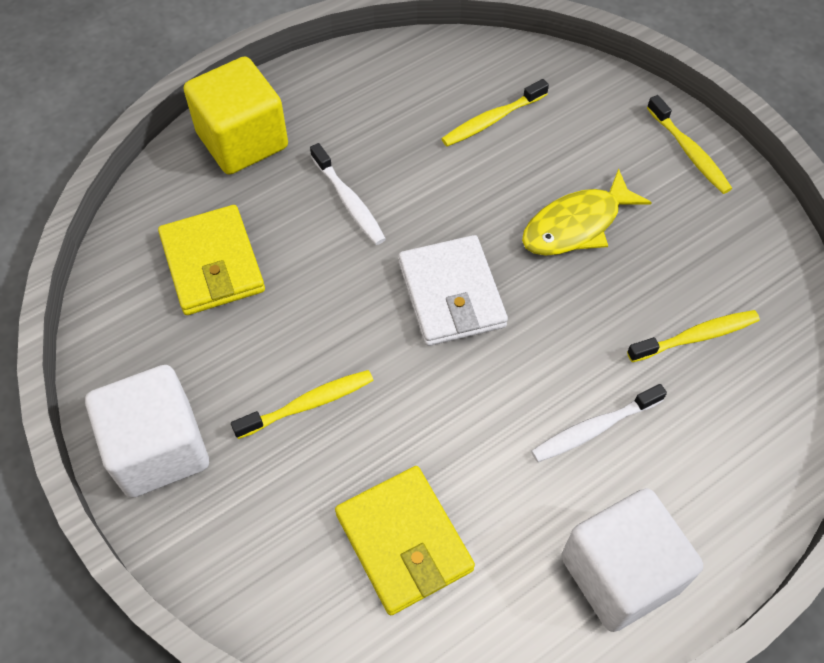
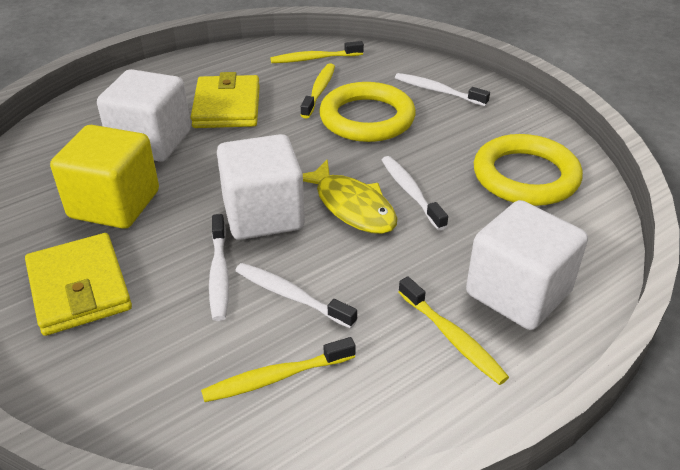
white cube: 2 -> 3
white toothbrush: 2 -> 4
white wallet: 1 -> 0
yellow ring: 0 -> 2

